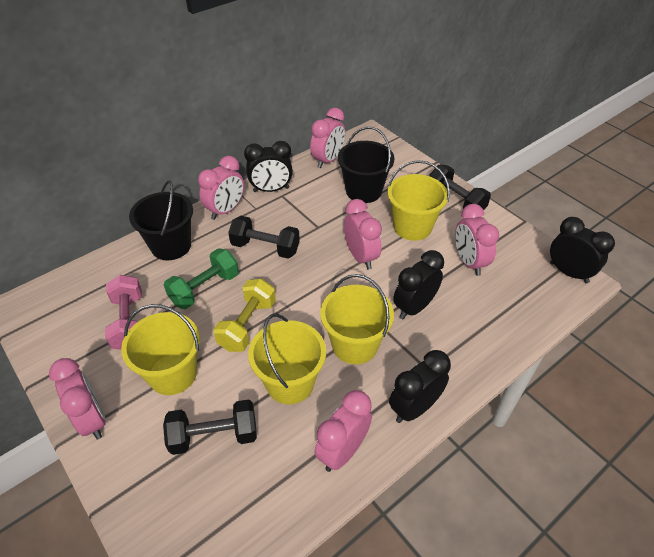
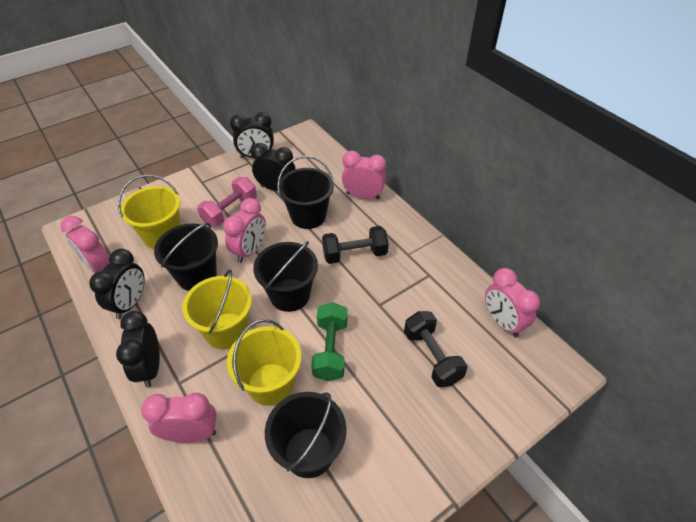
black bucket: 2 -> 4
black dumbbell: 3 -> 2
pink clock: 6 -> 5
yellow bucket: 4 -> 3
yellow dumbbell: 1 -> 0

